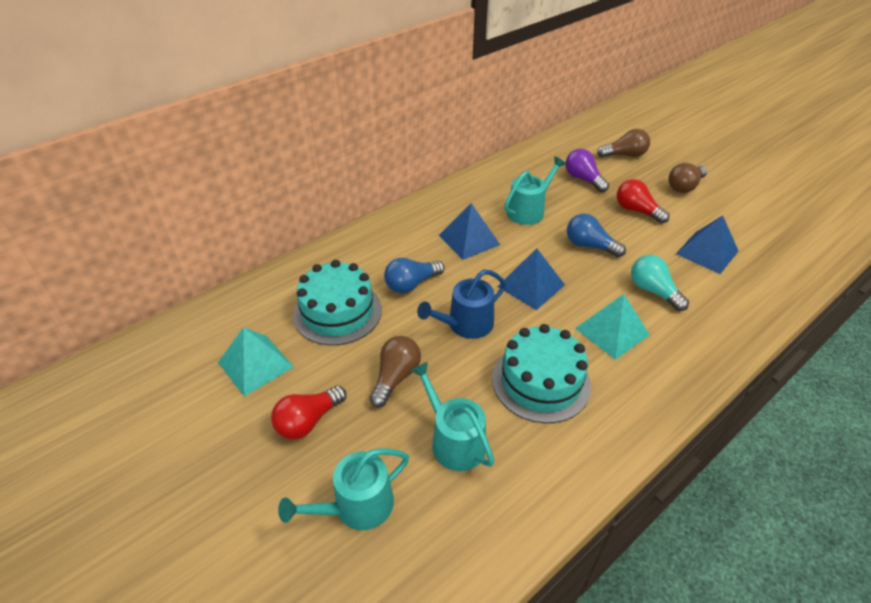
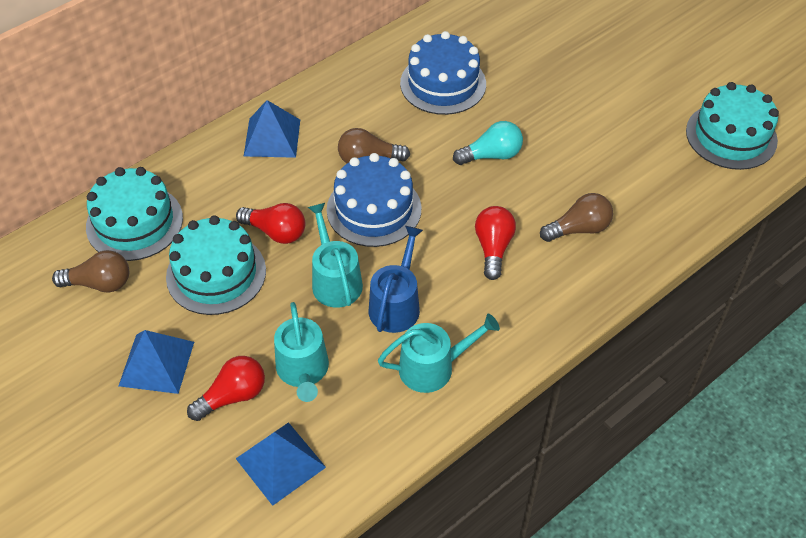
blue cake: 0 -> 2
blue light bulb: 2 -> 0
purple light bulb: 1 -> 0
red light bulb: 2 -> 3
turquoise cake: 2 -> 3
turquoise pyramid: 2 -> 0

